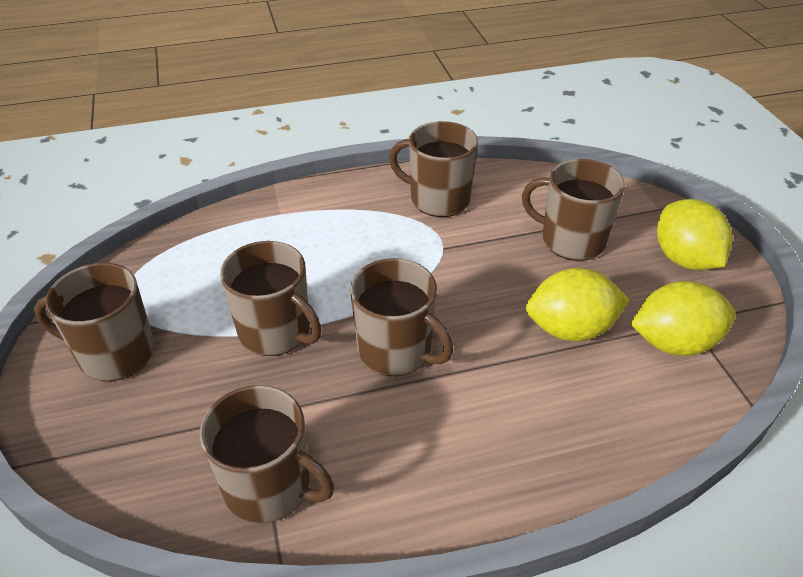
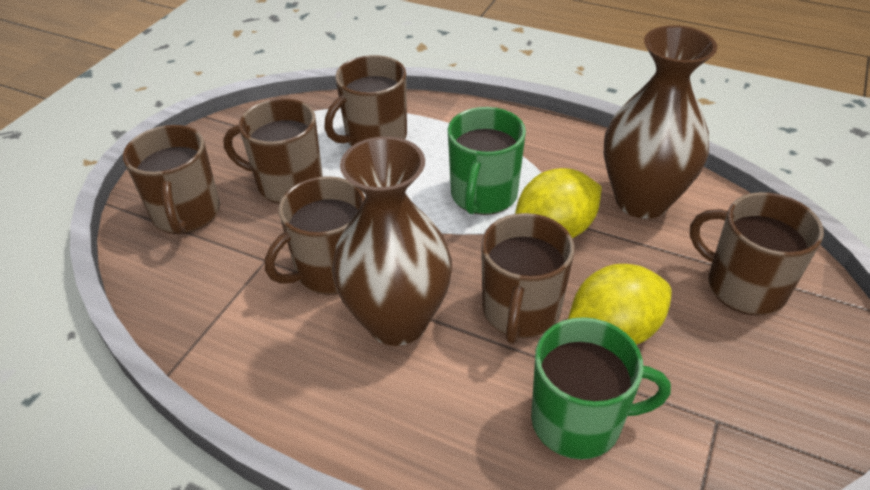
brown vase: 0 -> 2
green mug: 0 -> 2
yellow lemon: 3 -> 2

